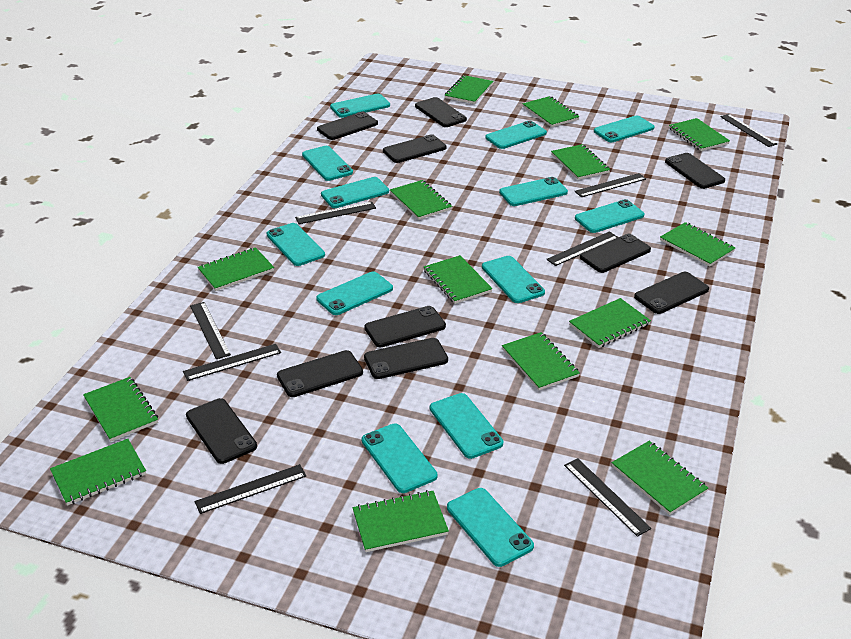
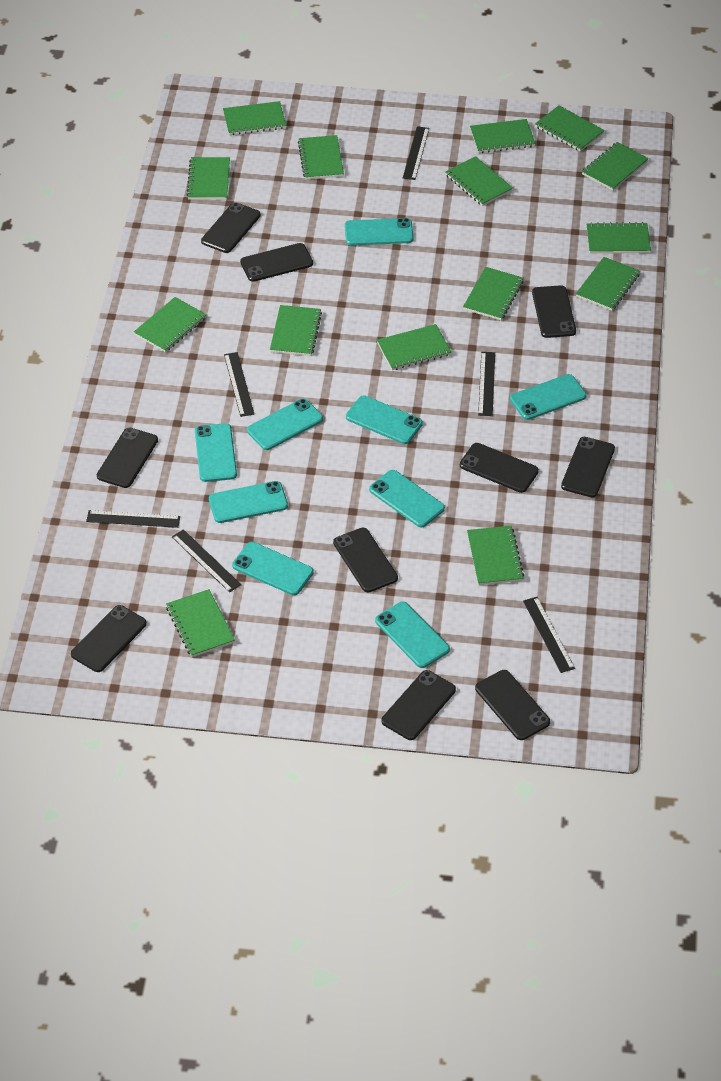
black ruler: 8 -> 6
green notebook: 14 -> 15
turquoise phone: 13 -> 9

